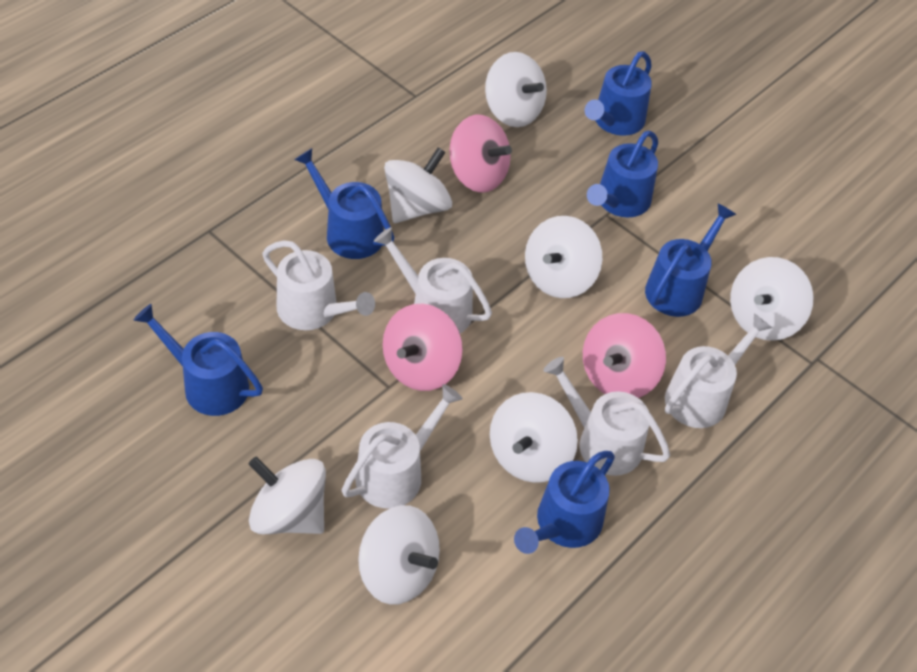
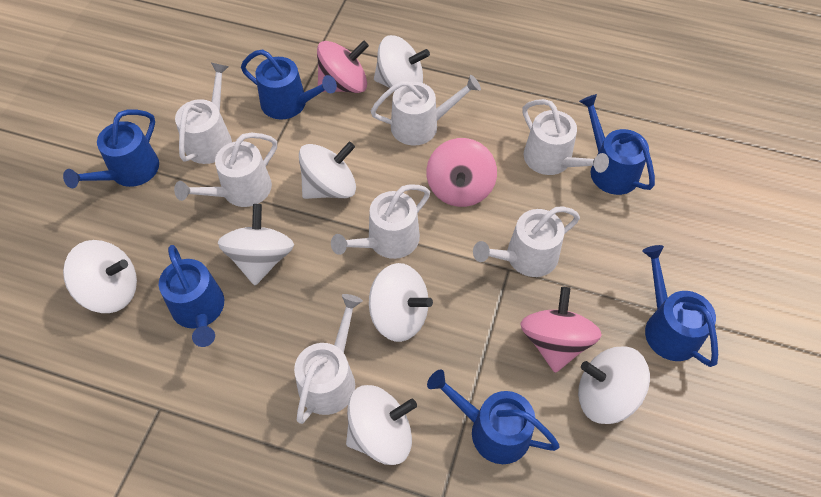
white watering can: 5 -> 7

